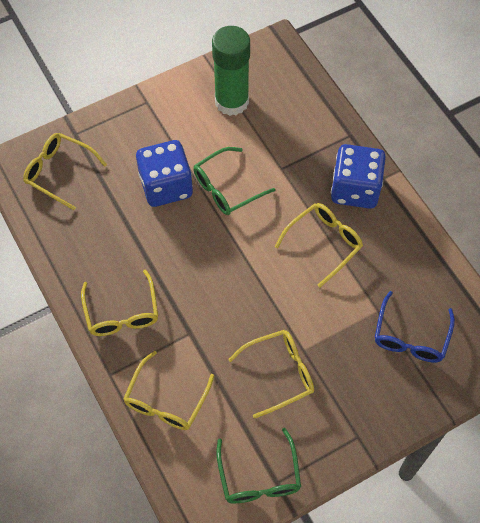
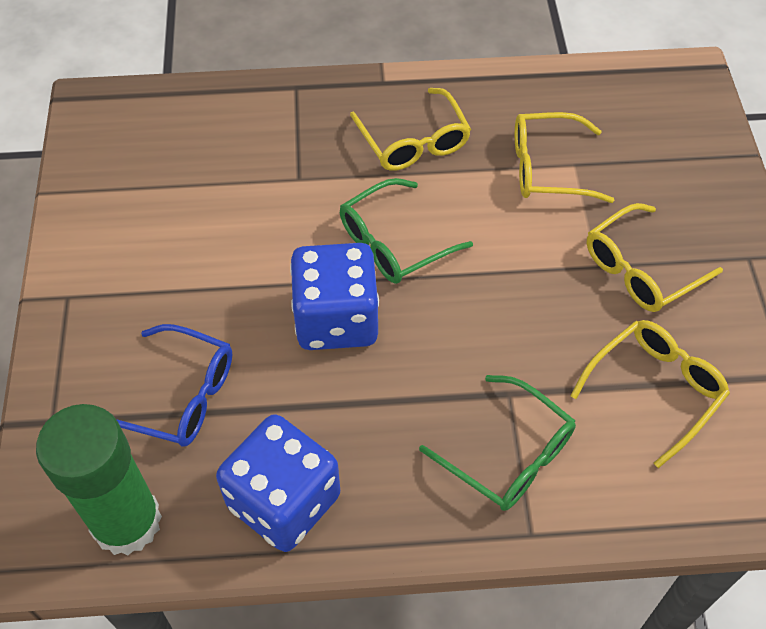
yellow glasses: 5 -> 4

